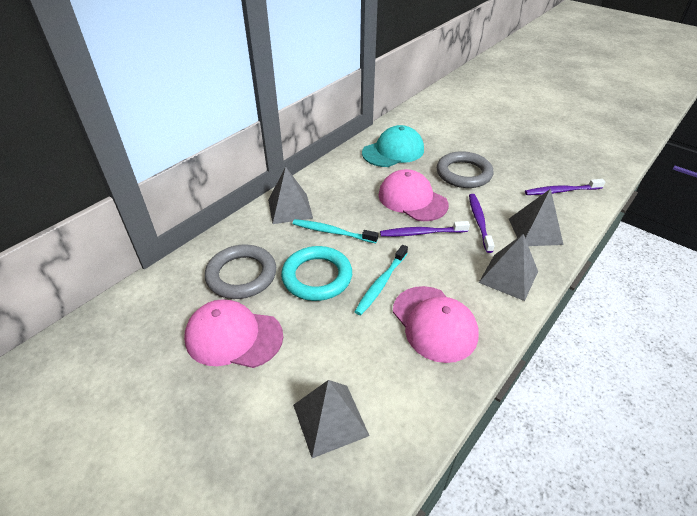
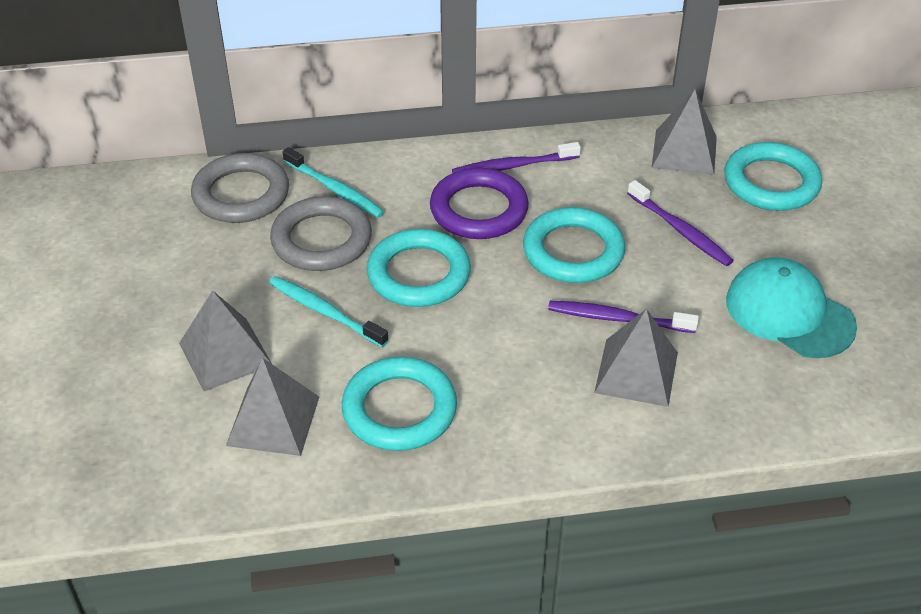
pink cap: 3 -> 0
purple ring: 0 -> 1
turquoise ring: 1 -> 4

